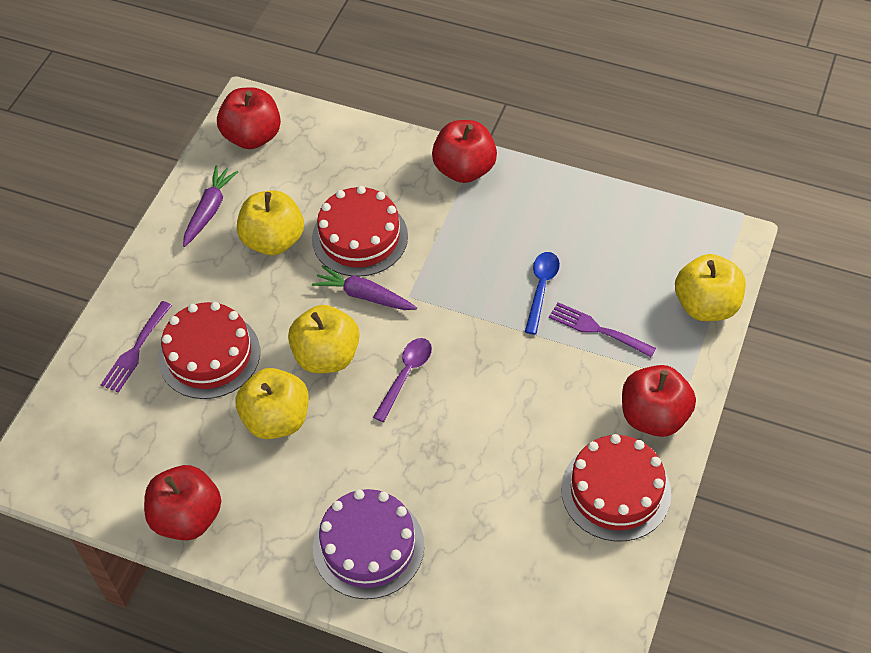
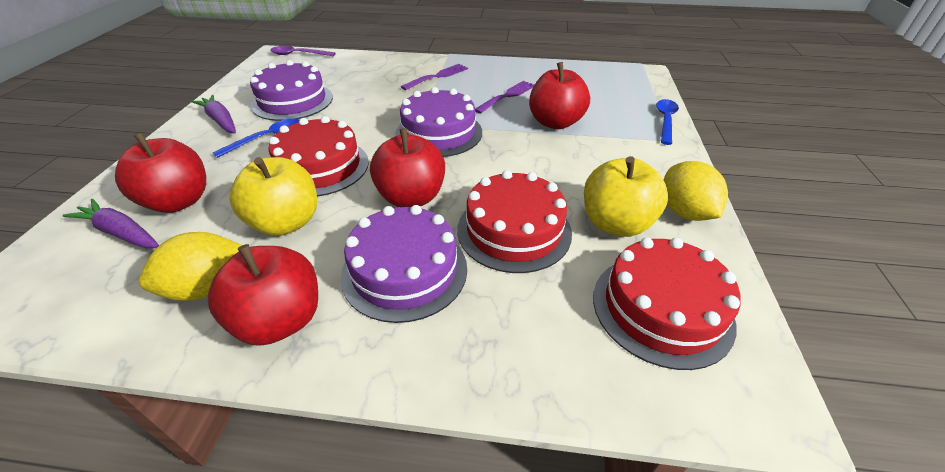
blue spoon: 1 -> 2
purple cake: 1 -> 3
yellow apple: 4 -> 2
yellow lemon: 0 -> 2

